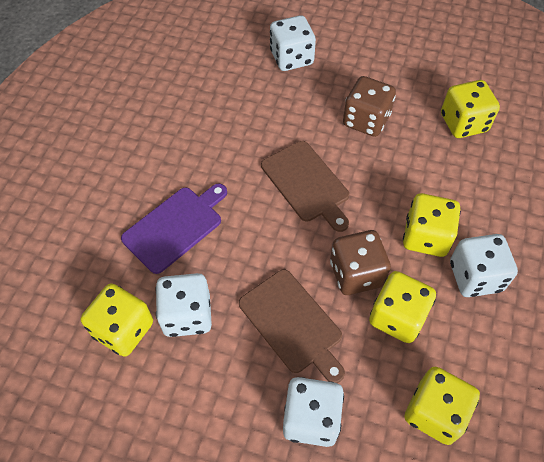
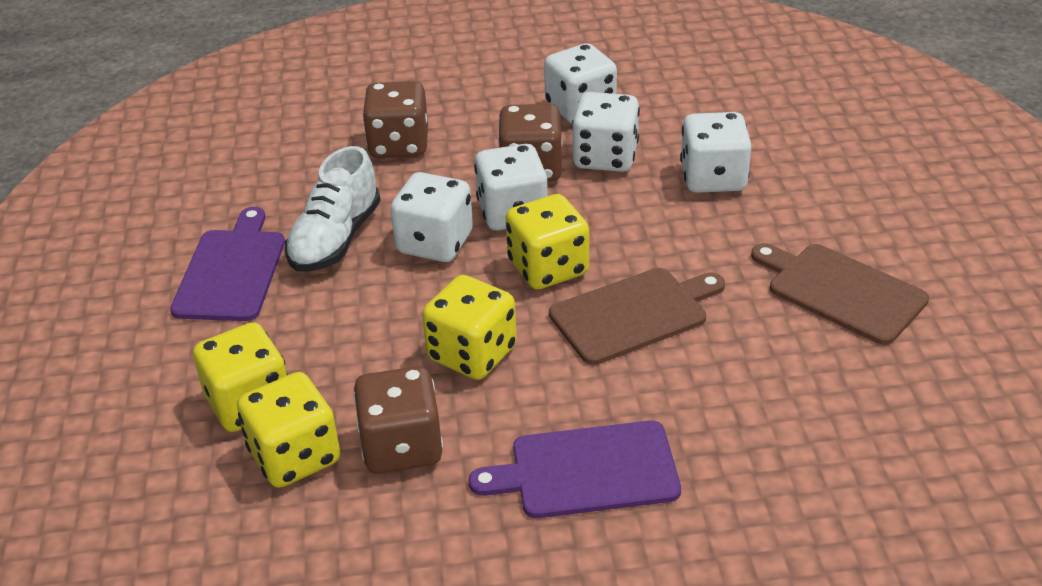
brown dice: 2 -> 3
purple cutting board: 1 -> 2
white dice: 4 -> 5
white shoe: 0 -> 1
yellow dice: 5 -> 4

